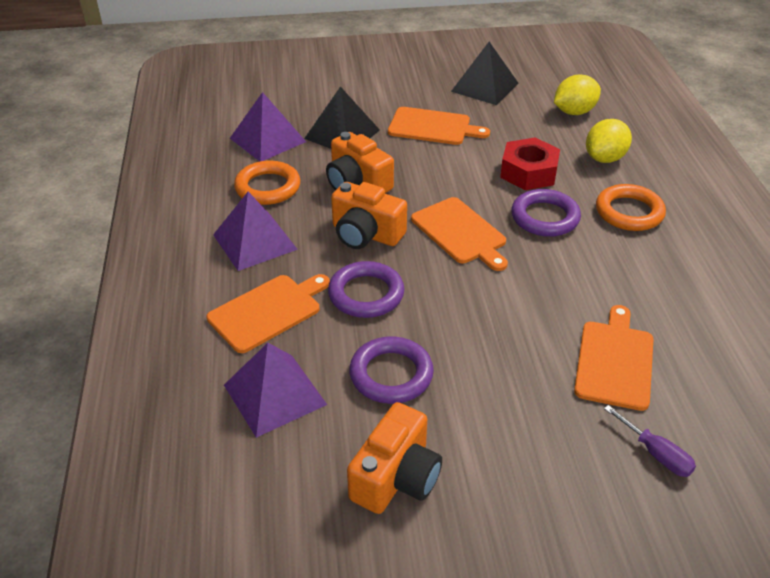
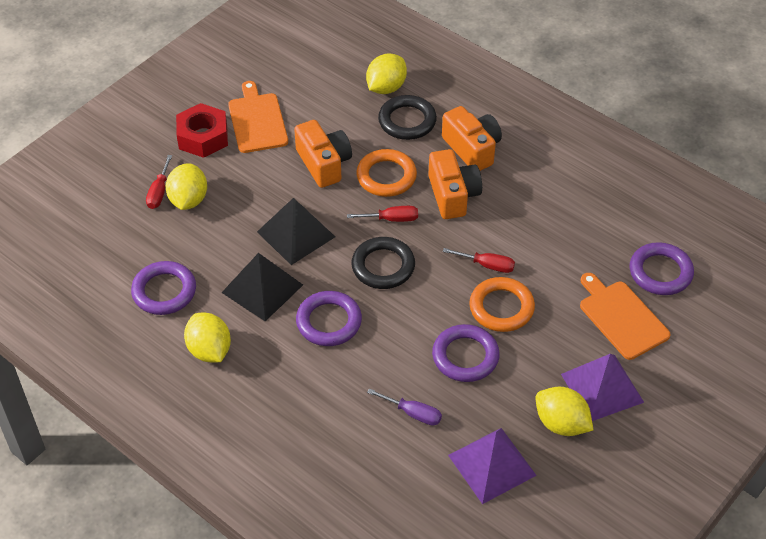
black ring: 0 -> 2
orange cutting board: 4 -> 2
purple pyramid: 3 -> 2
purple ring: 3 -> 4
red screwdriver: 0 -> 3
yellow lemon: 2 -> 4

